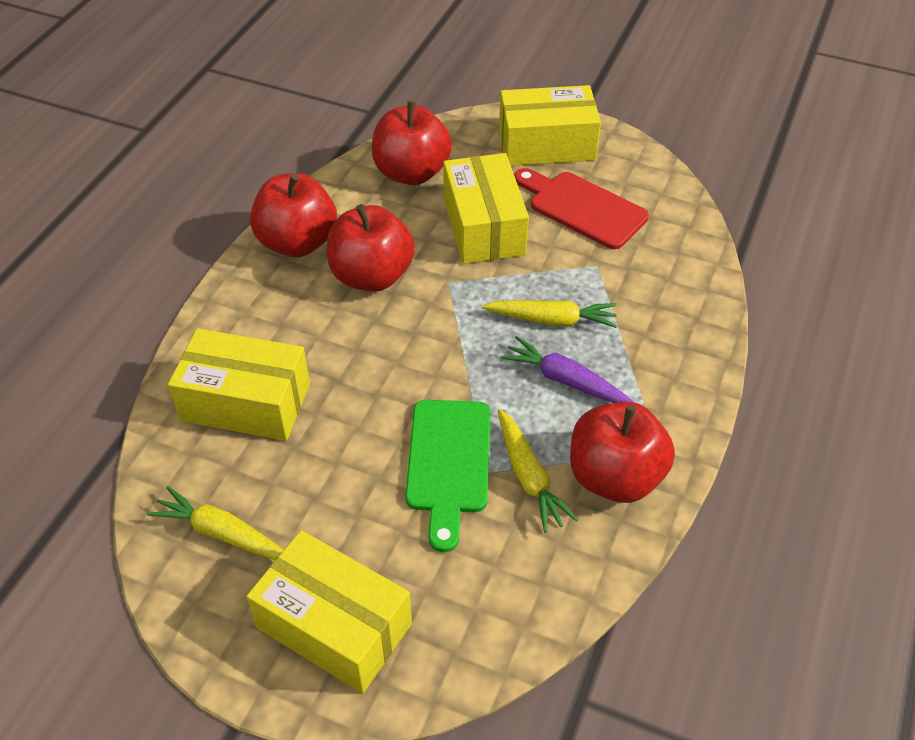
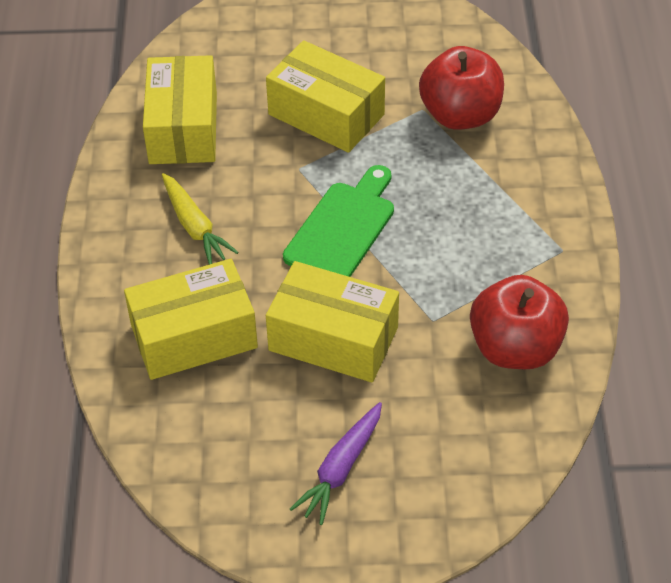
red apple: 4 -> 2
red cutting board: 1 -> 0
yellow carrot: 3 -> 1

